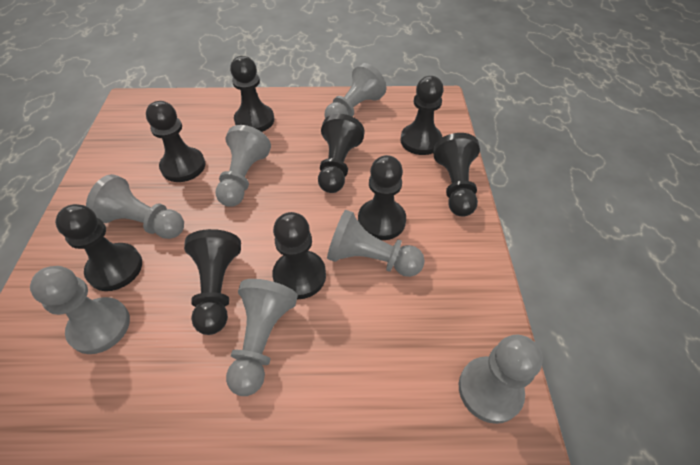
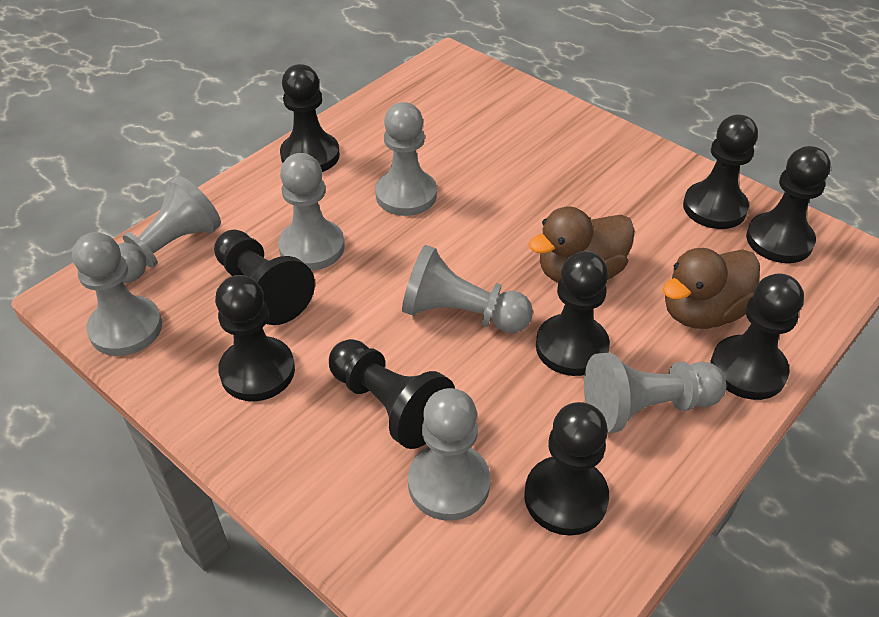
brown duck: 0 -> 2

